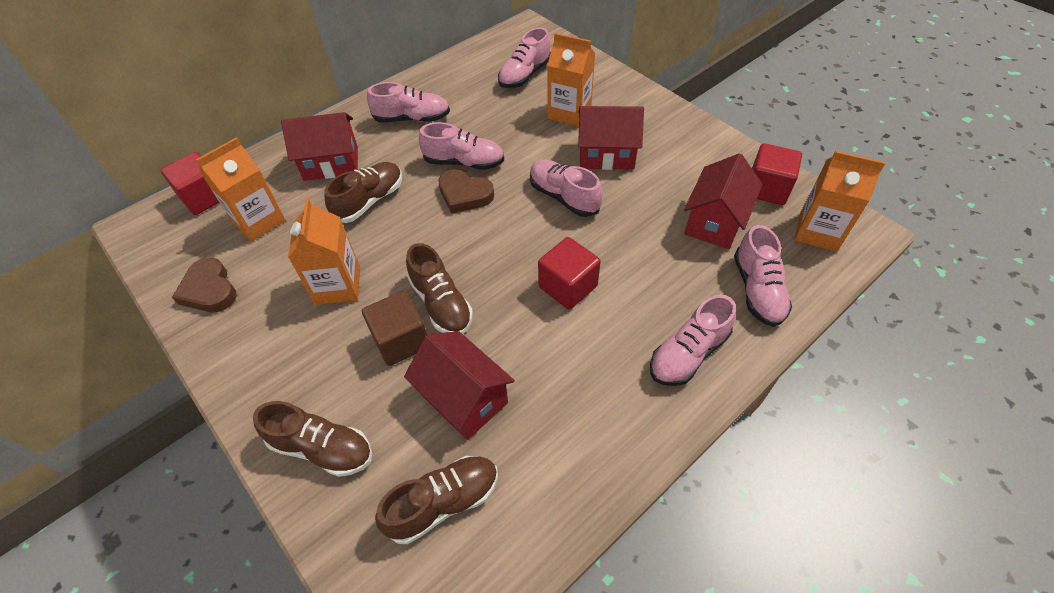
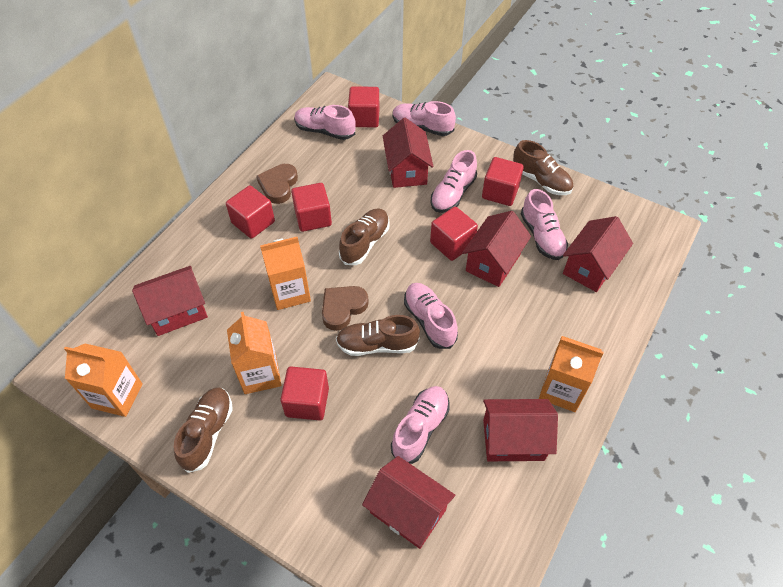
brown cube: 1 -> 0
red cube: 3 -> 6
red house: 4 -> 6

